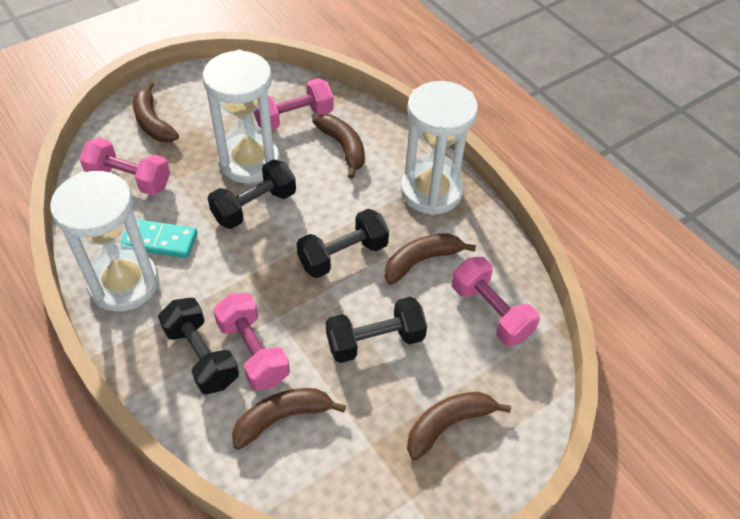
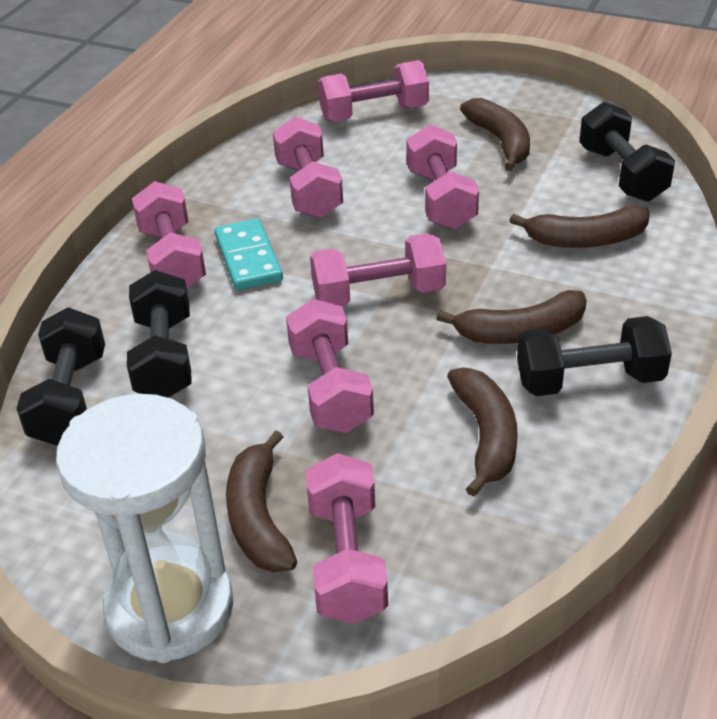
pink dumbbell: 4 -> 7
white hourglass: 3 -> 1

